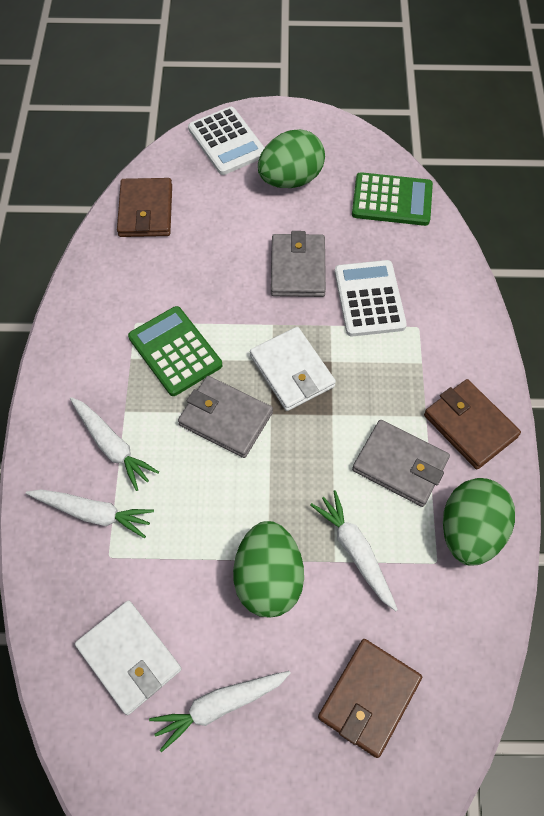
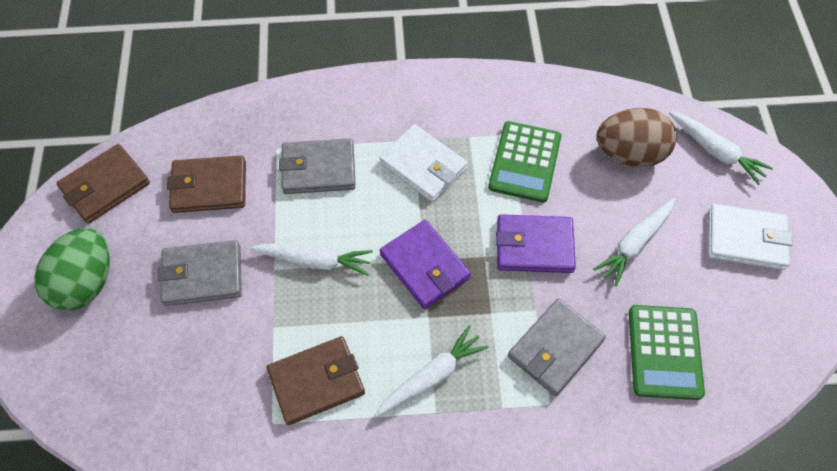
brown egg: 0 -> 1
green egg: 3 -> 1
purple wallet: 0 -> 2
white calculator: 2 -> 0

